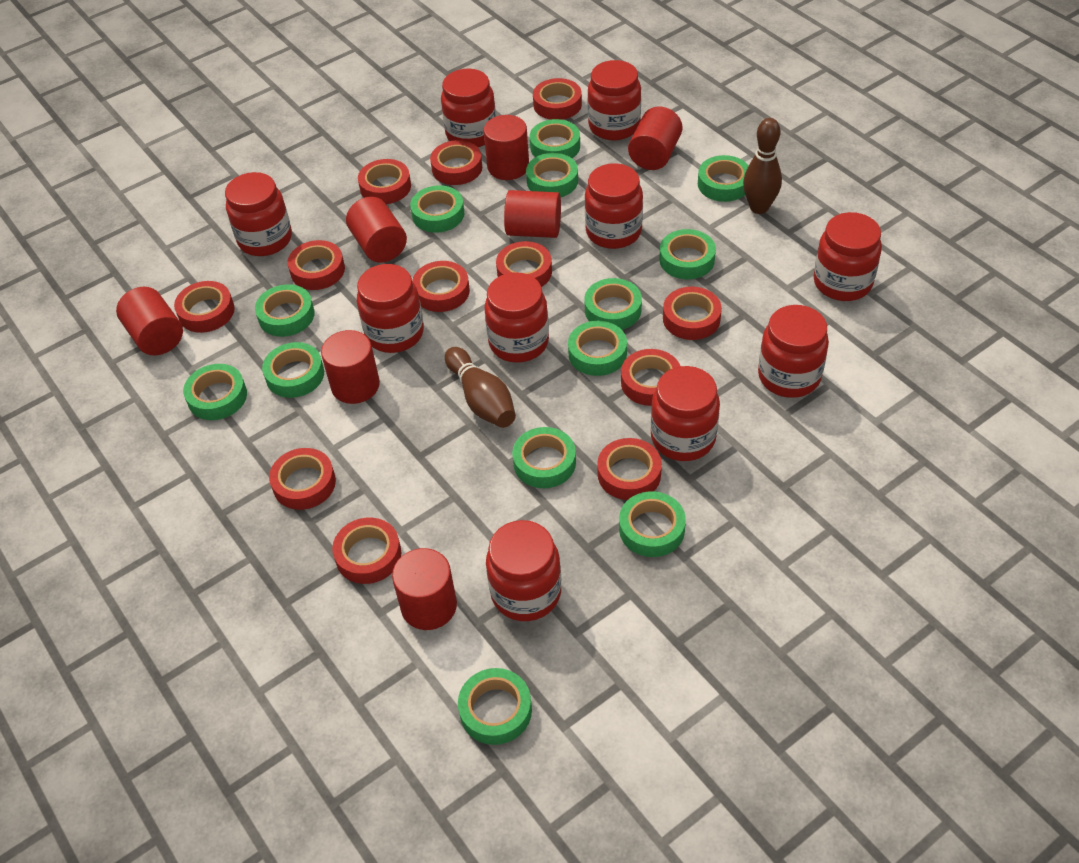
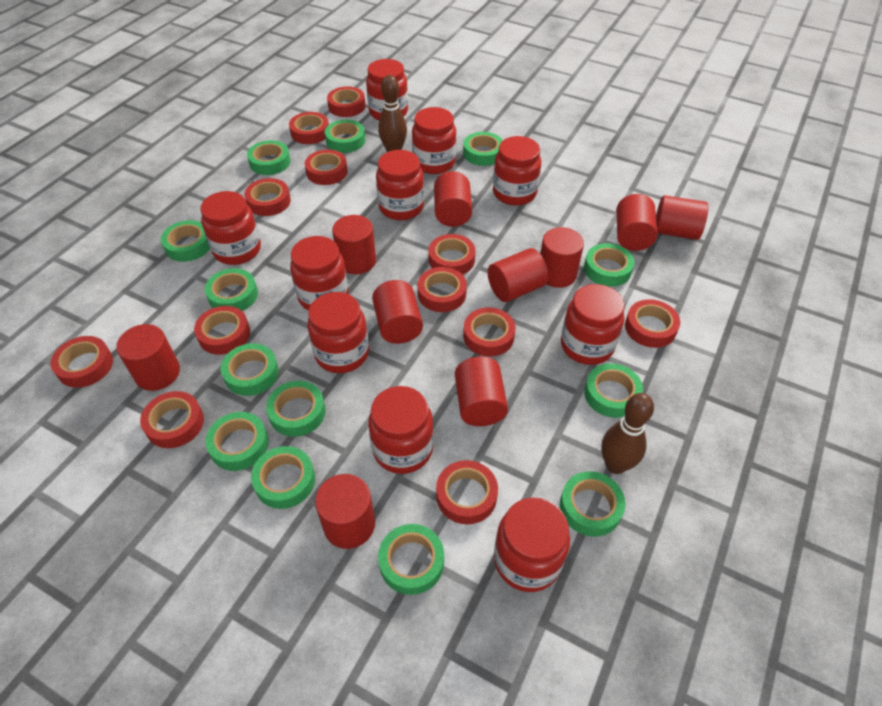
red cylinder: 7 -> 10

